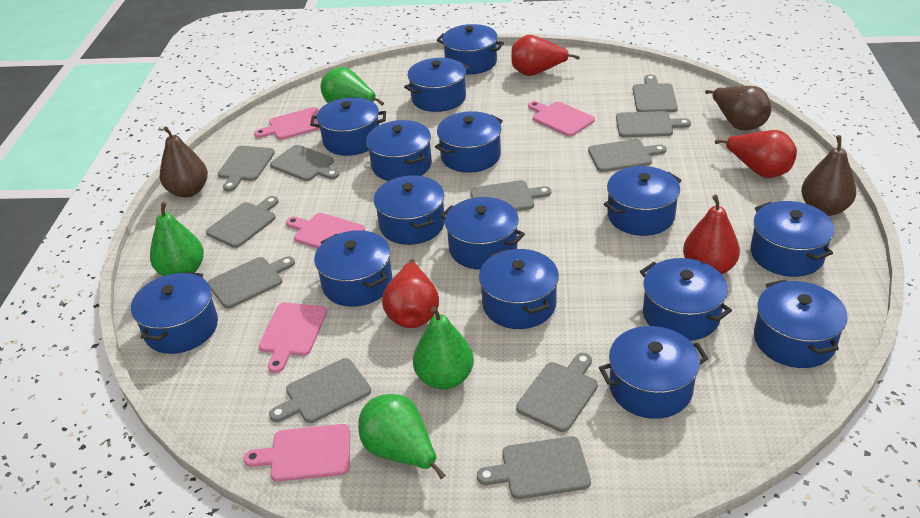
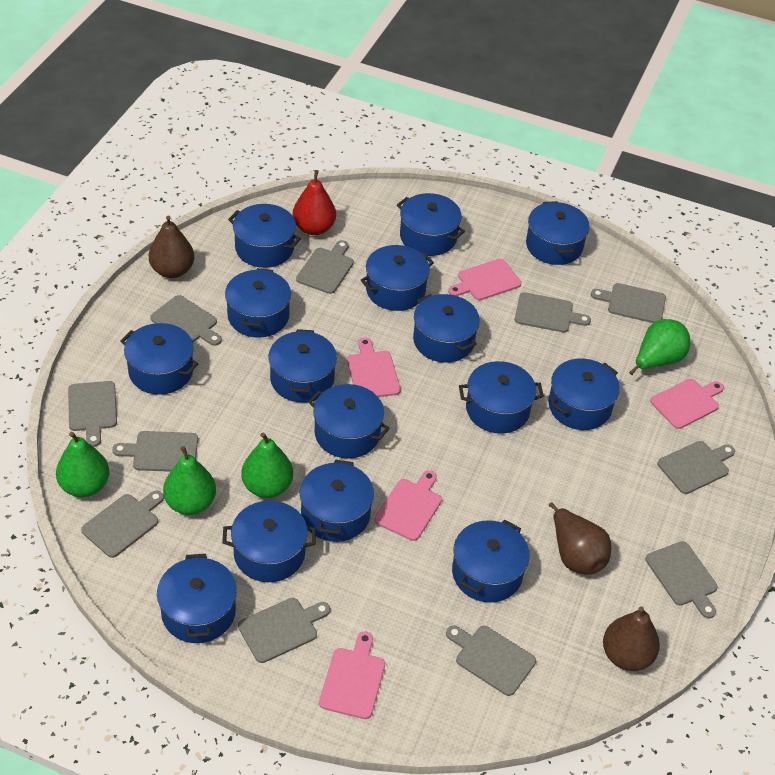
red pear: 4 -> 1

